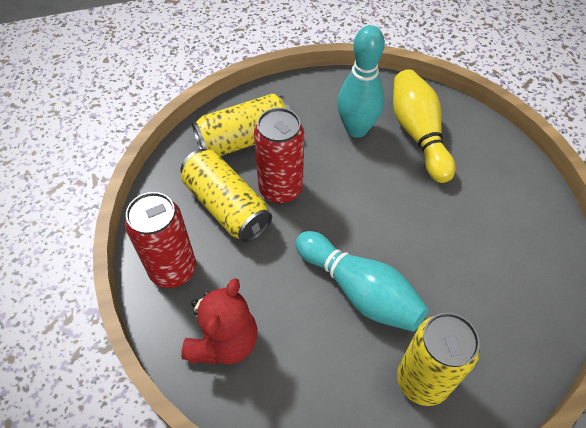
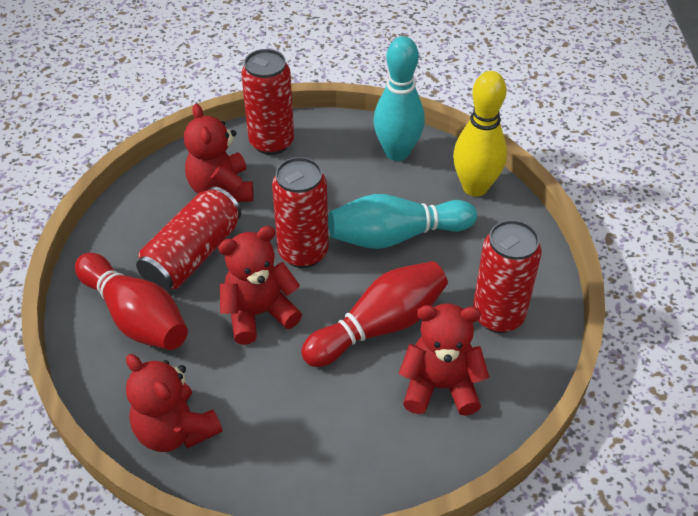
red bowling pin: 0 -> 2
red can: 2 -> 4
red teddy bear: 1 -> 4
yellow can: 3 -> 0

